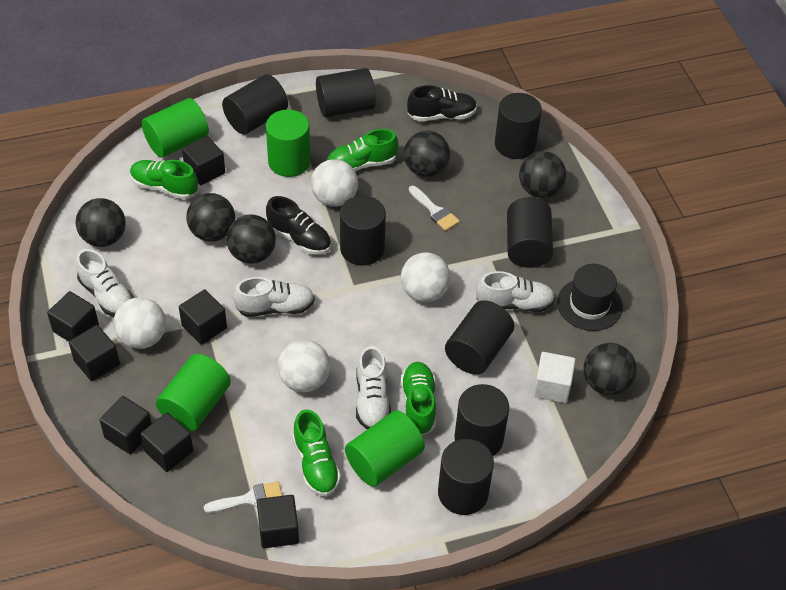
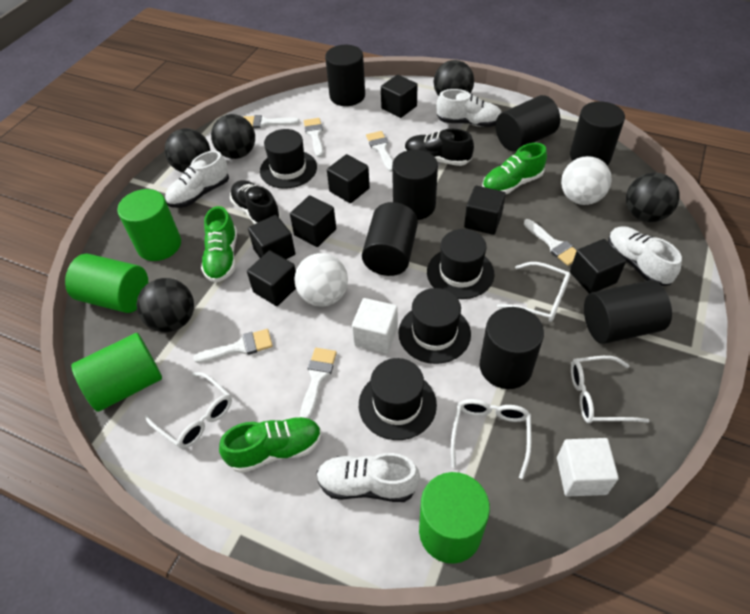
black ball: 6 -> 5
black cylinder: 8 -> 7
black hat: 1 -> 4
green shoe: 4 -> 3
white ball: 4 -> 2
white brush: 2 -> 6
white cube: 1 -> 2
white glasses: 0 -> 4

